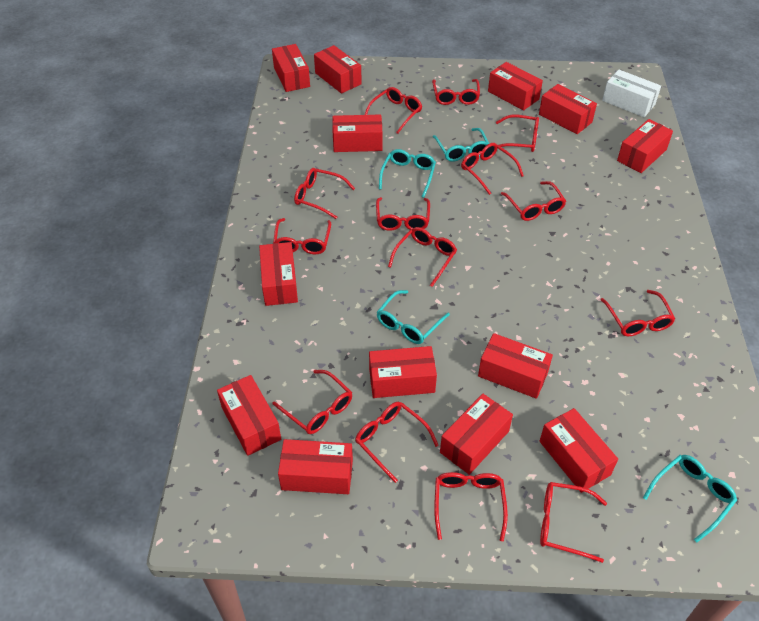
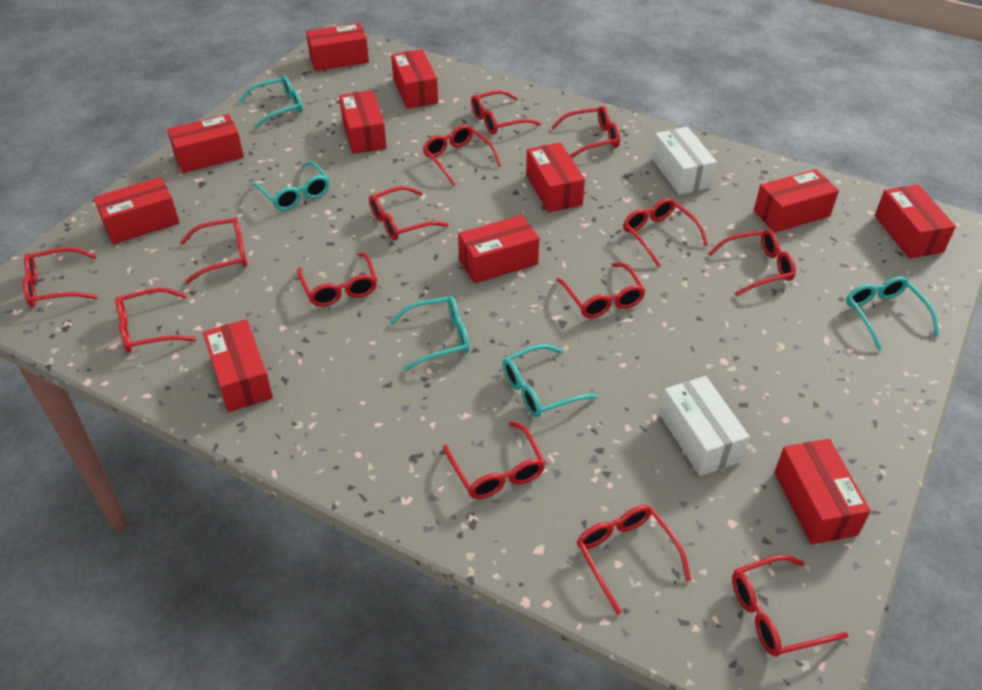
red box: 13 -> 11
turquoise glasses: 4 -> 5
white box: 1 -> 2

